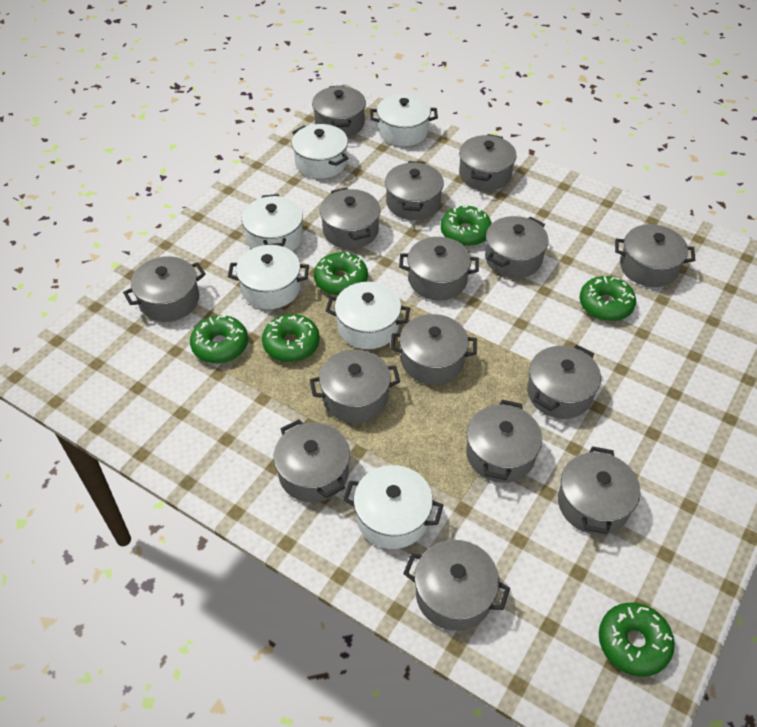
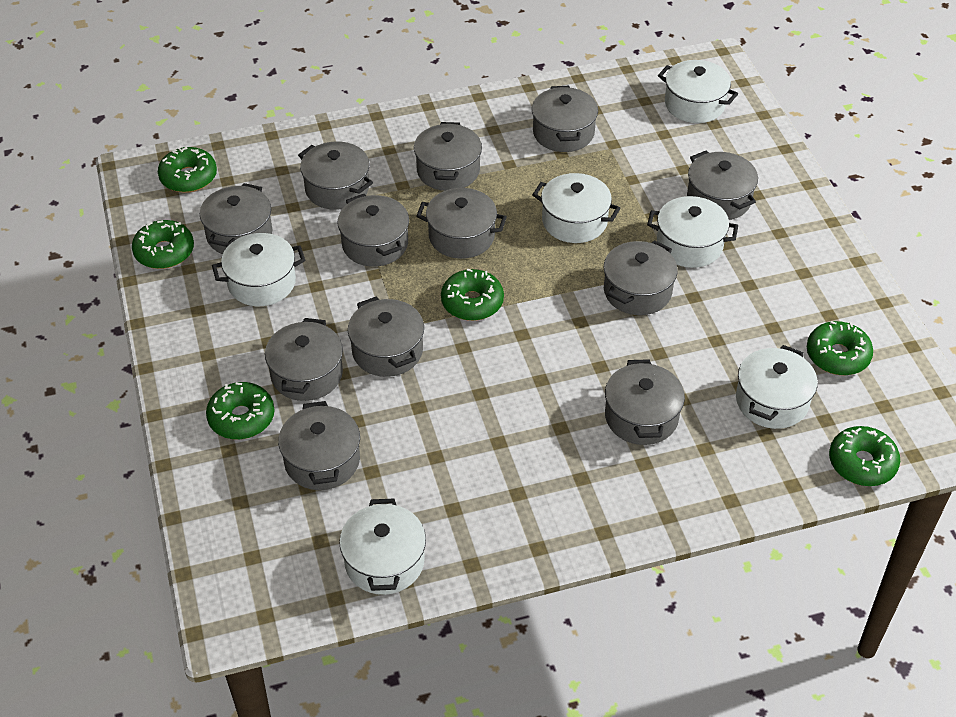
grey pot: 15 -> 12

